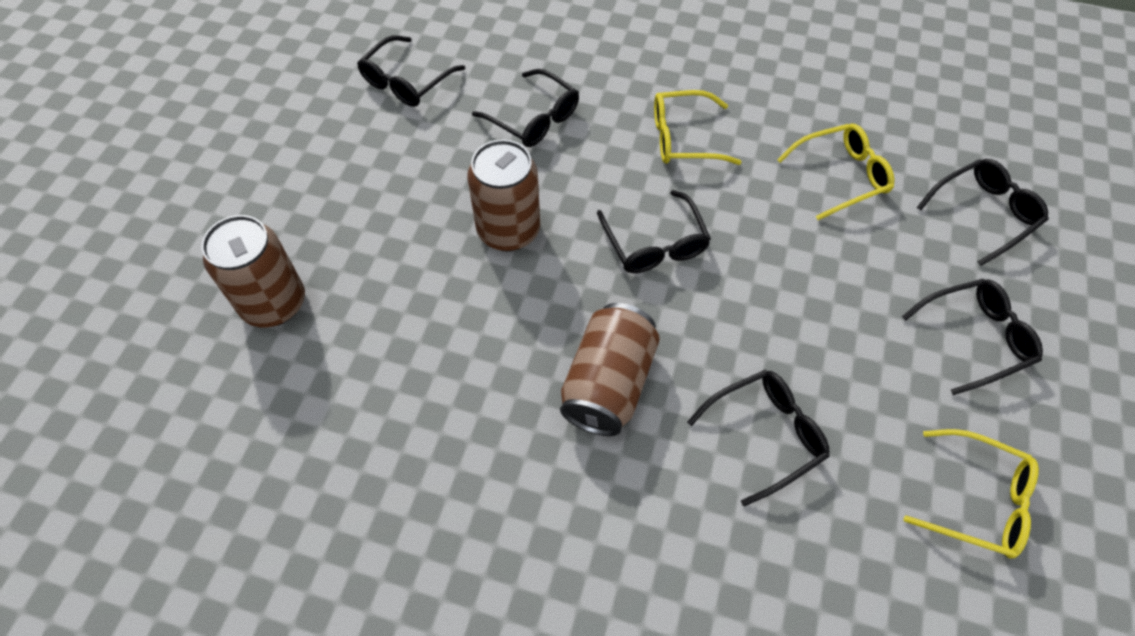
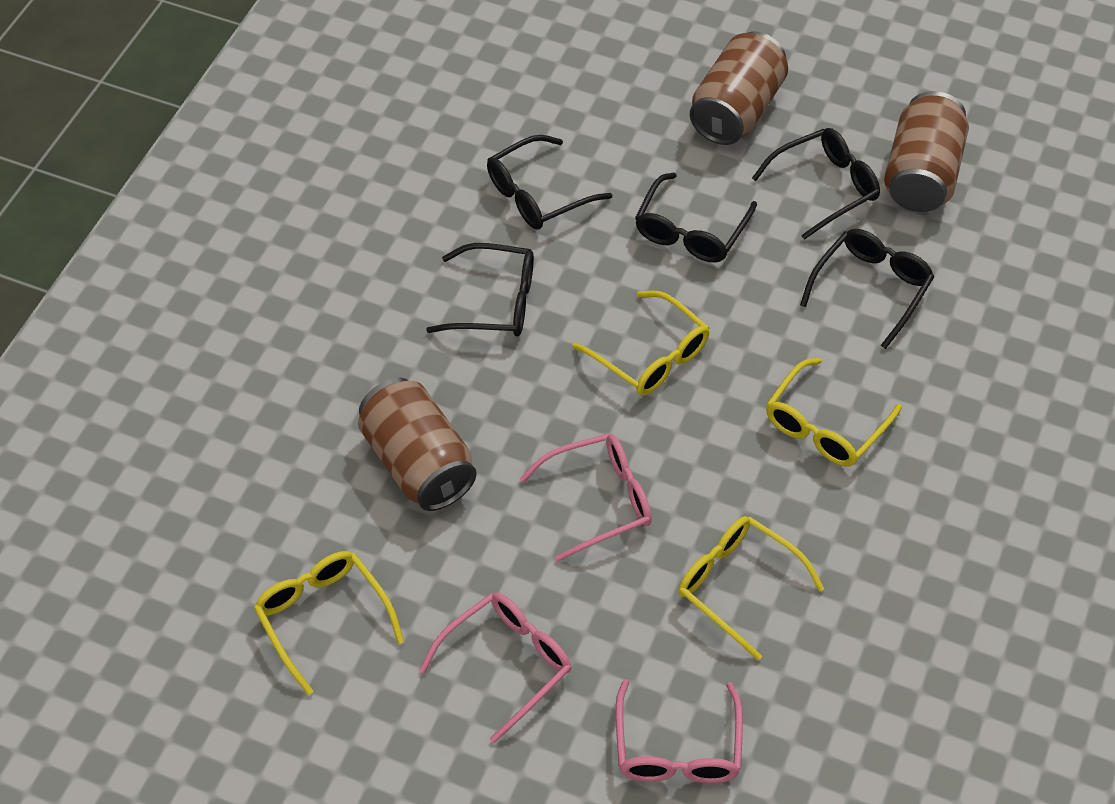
black glasses: 6 -> 5
pink glasses: 0 -> 3
yellow glasses: 3 -> 4

